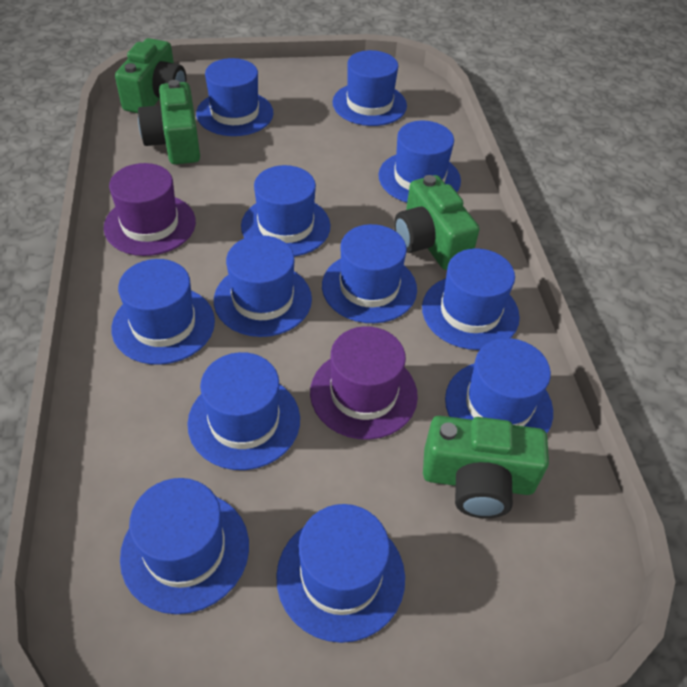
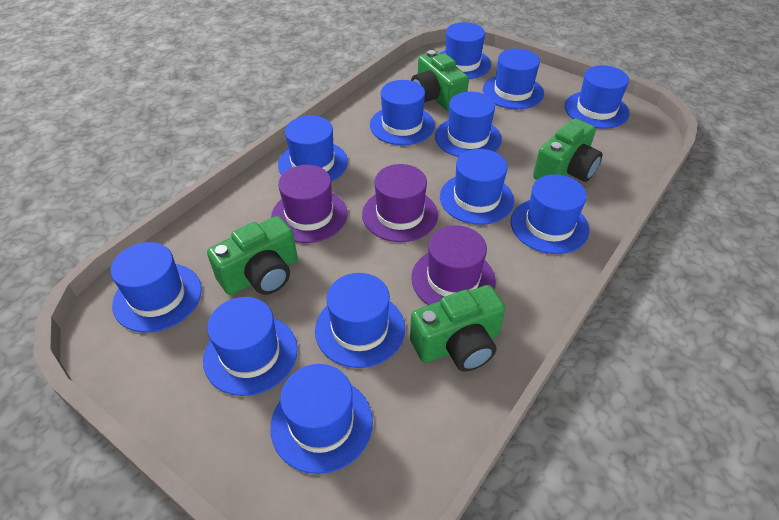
purple hat: 2 -> 3

